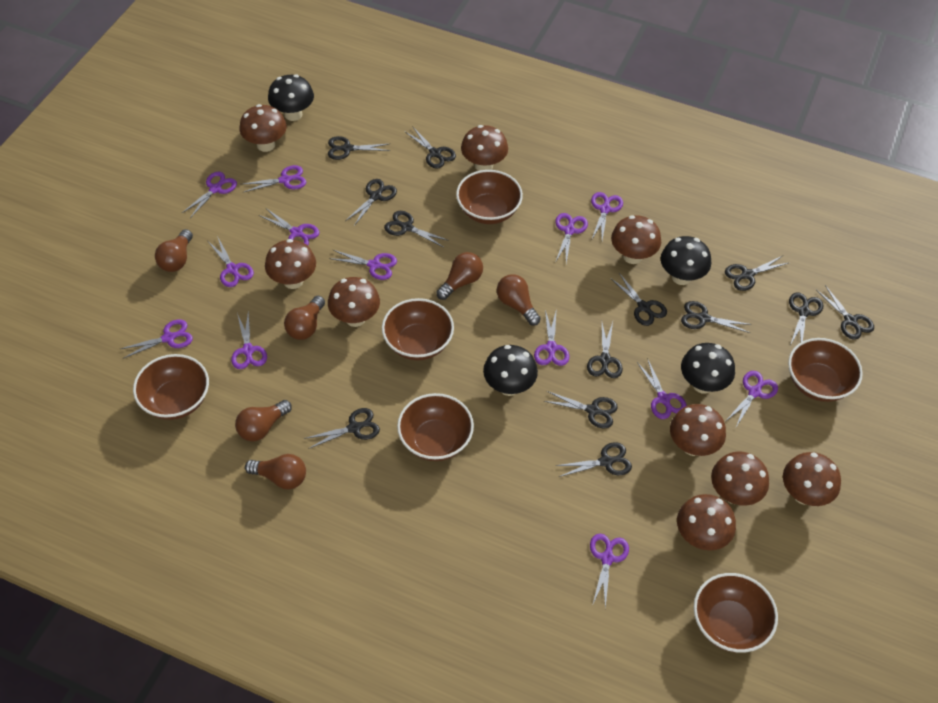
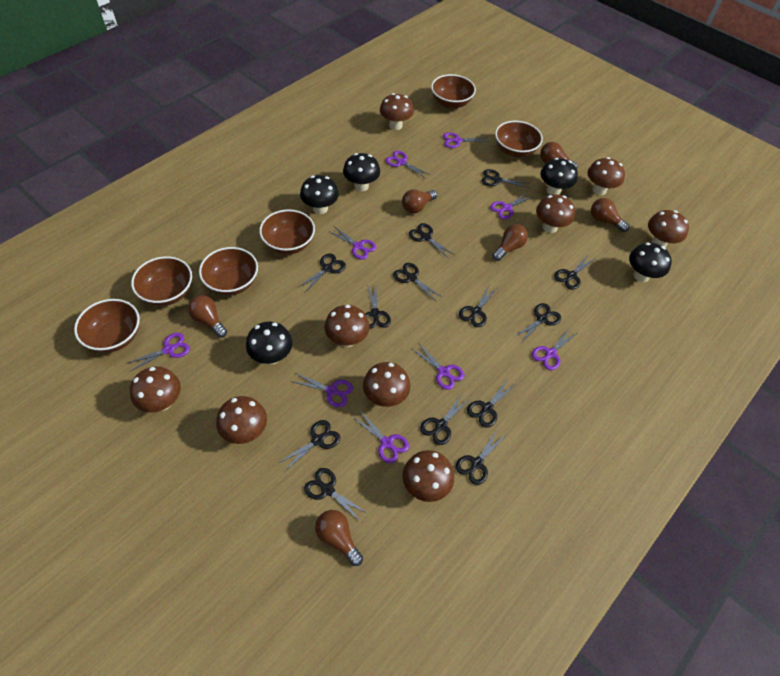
black mushroom: 4 -> 5
purple scissors: 13 -> 9

